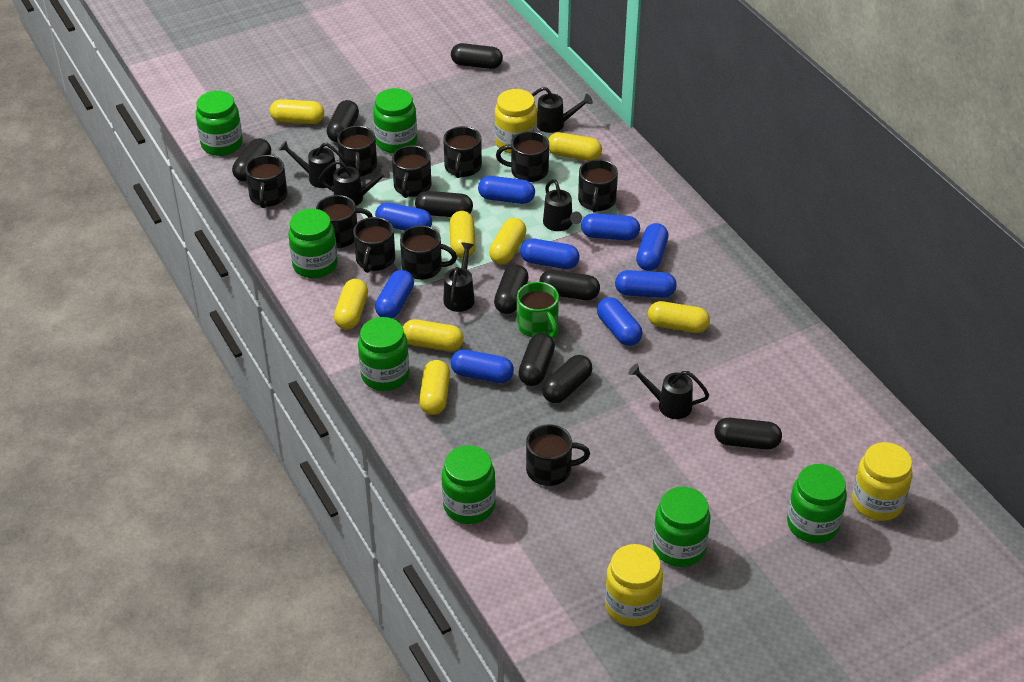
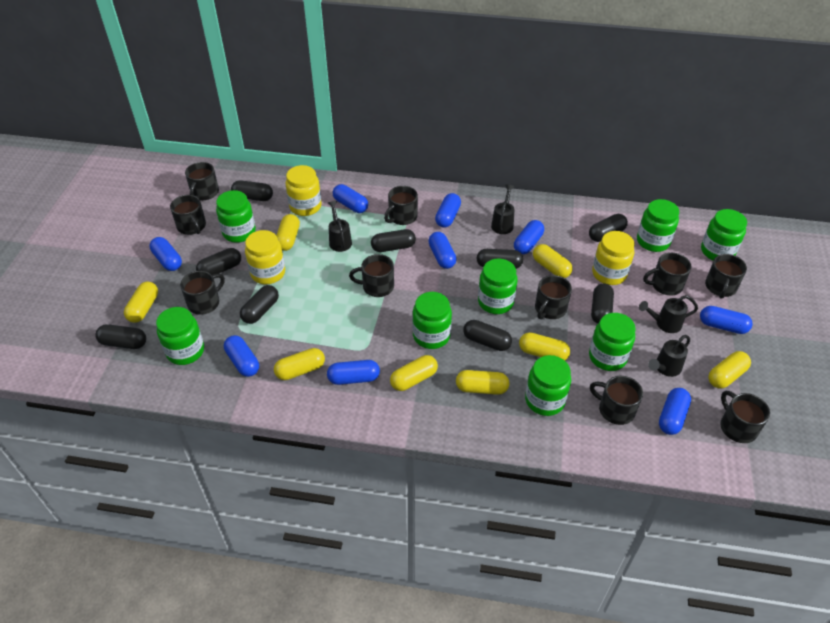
black watering can: 6 -> 4
green jar: 7 -> 8
green mug: 1 -> 0

